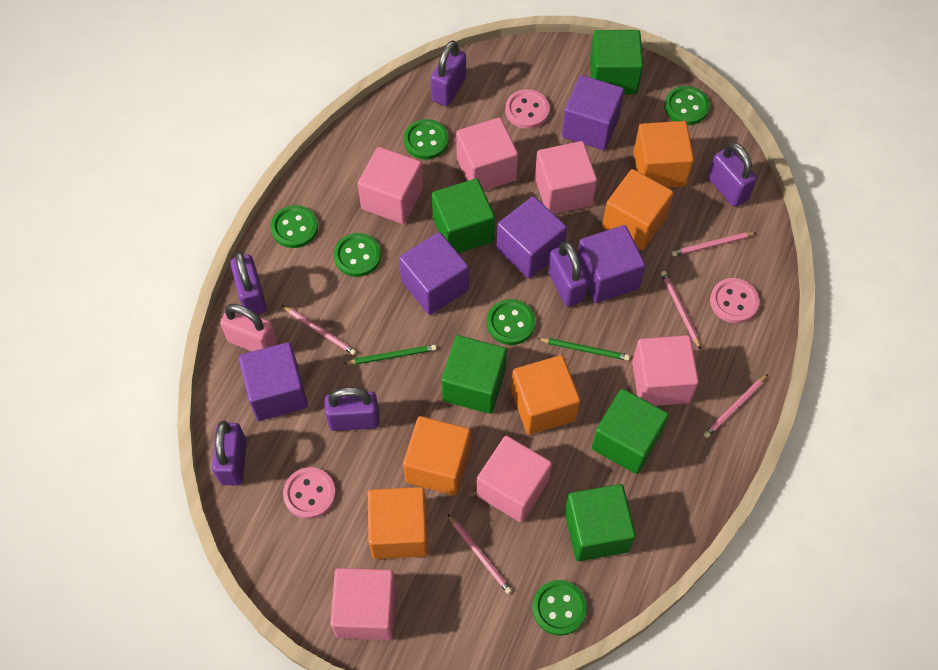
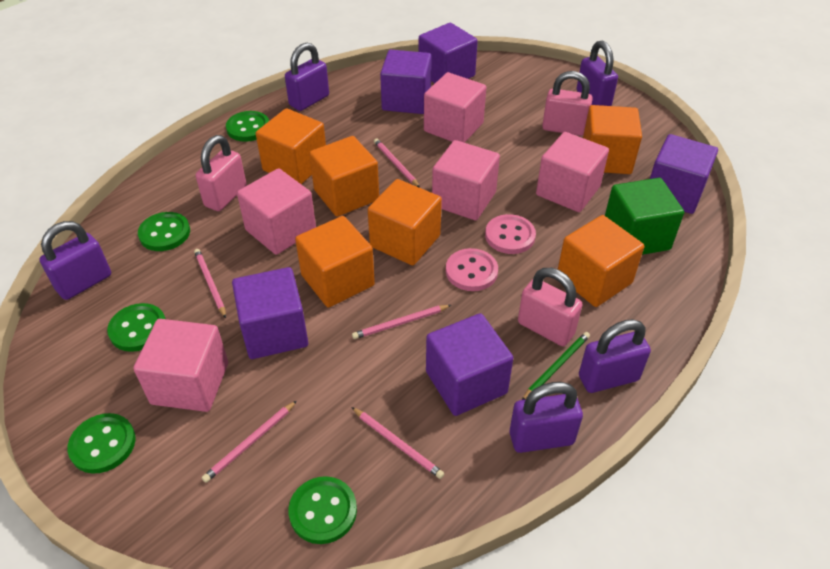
green button: 6 -> 5
green cube: 5 -> 1
green pencil: 2 -> 1
orange cube: 5 -> 6
pink button: 3 -> 2
pink cube: 6 -> 5
pink padlock: 1 -> 3
purple padlock: 6 -> 5

